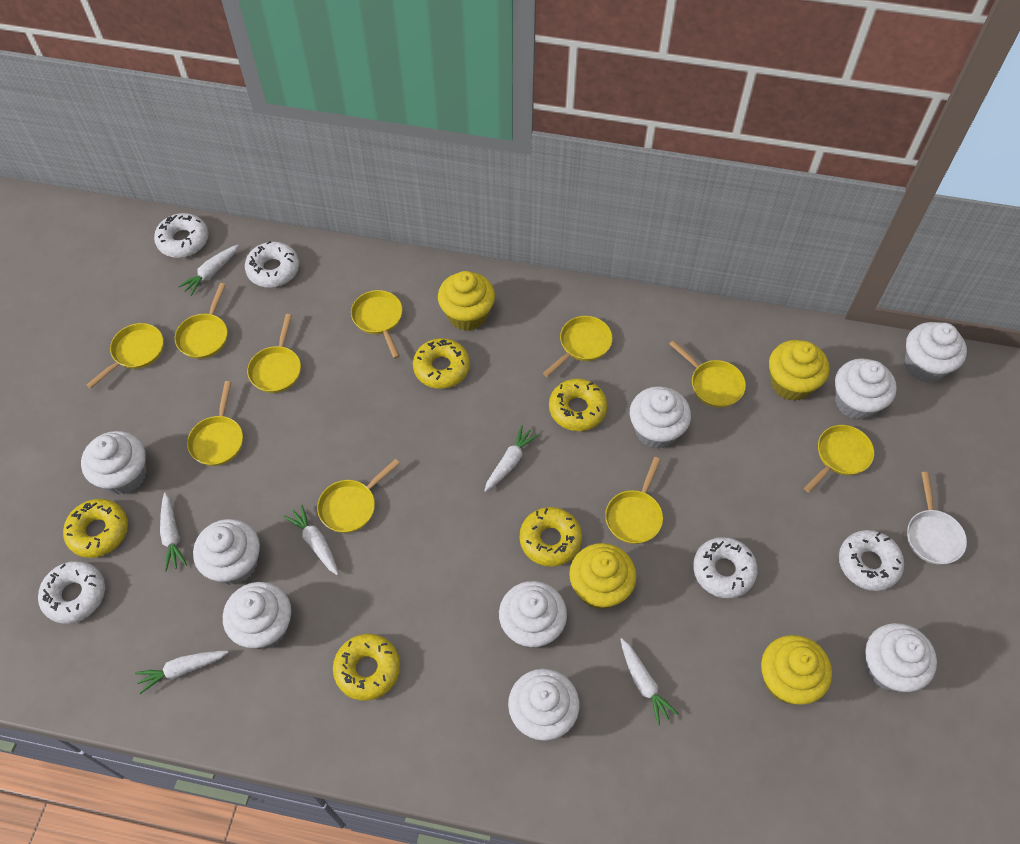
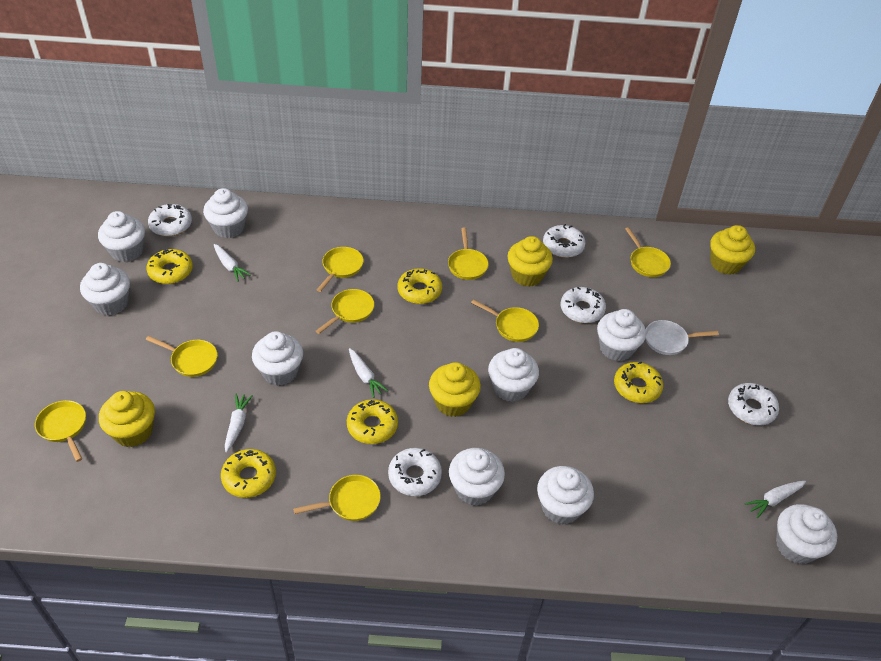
white carrot: 6 -> 4
yellow pan: 10 -> 8

